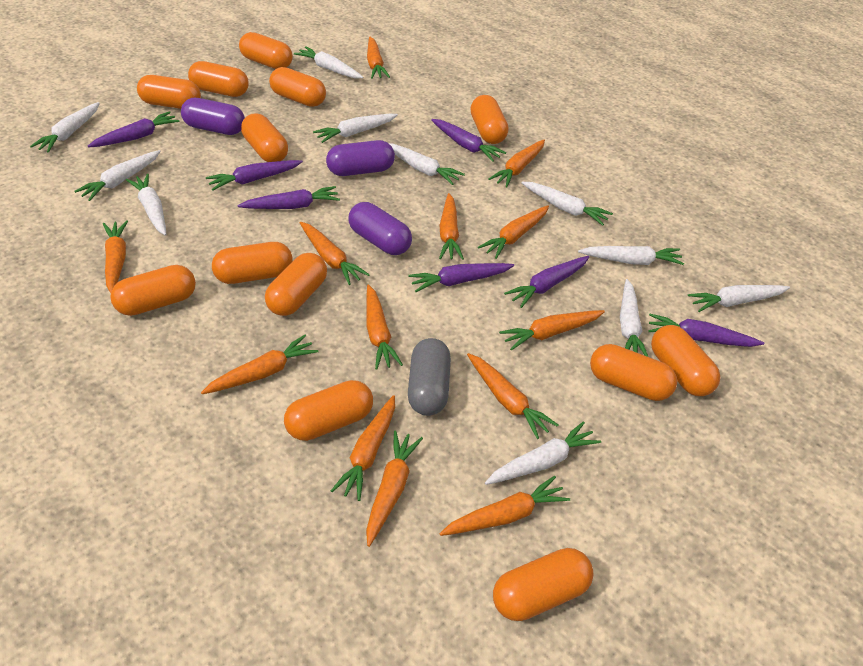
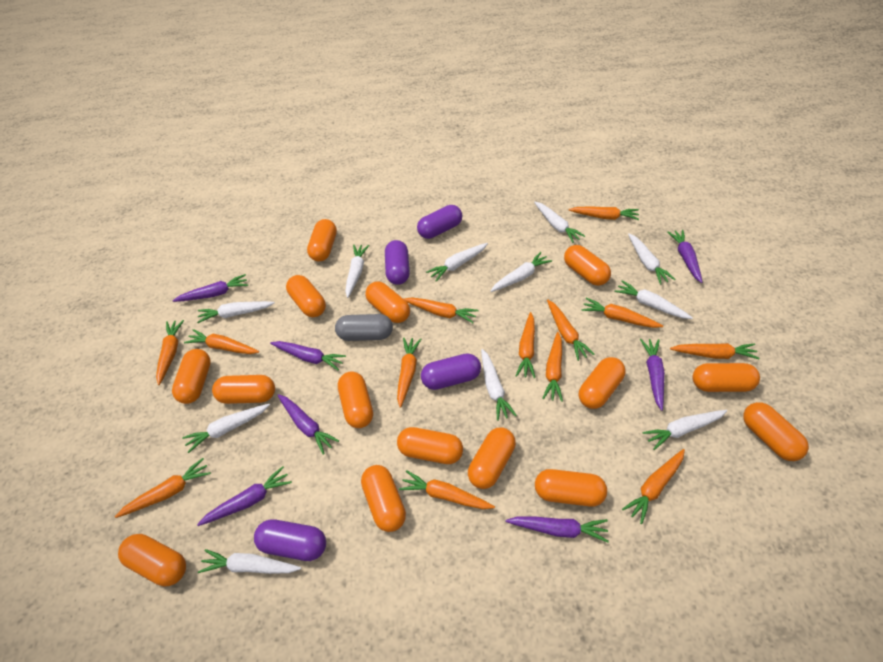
orange capsule: 13 -> 15
purple capsule: 3 -> 4

